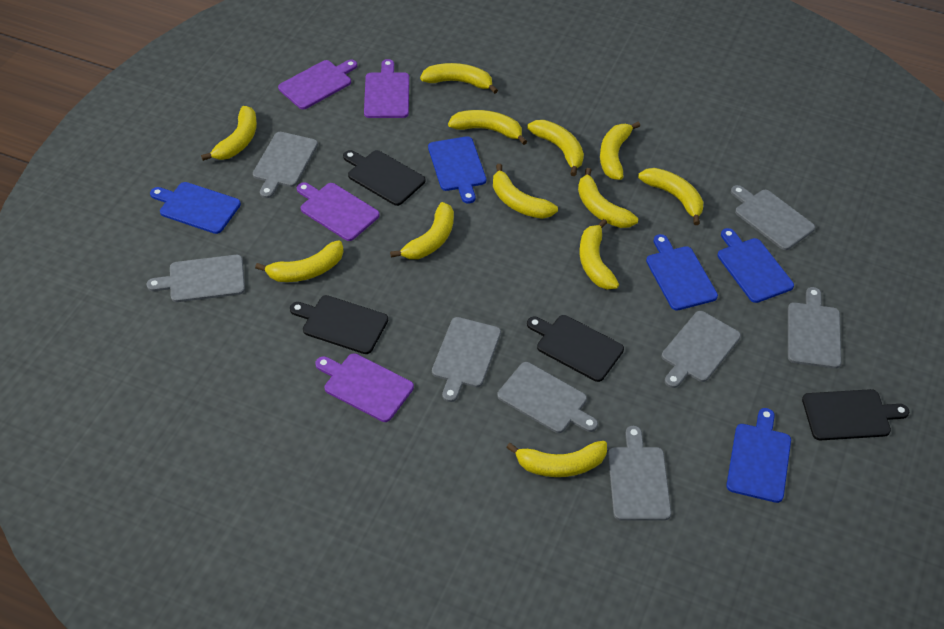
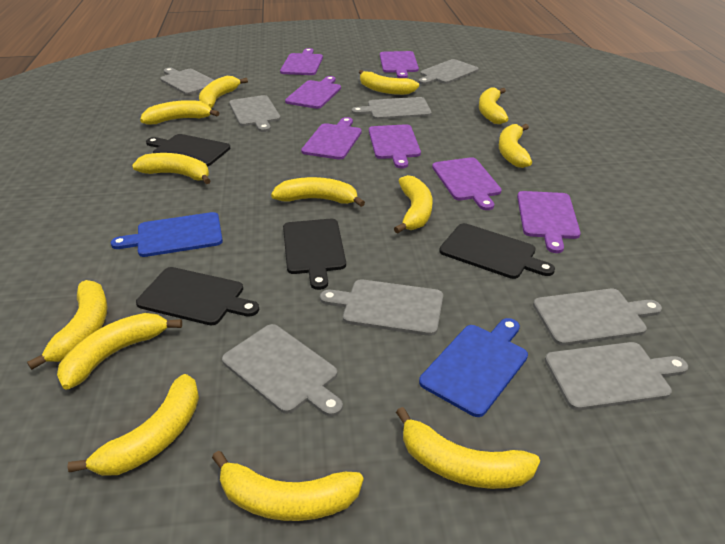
blue cutting board: 5 -> 2
purple cutting board: 4 -> 7
yellow banana: 12 -> 13

